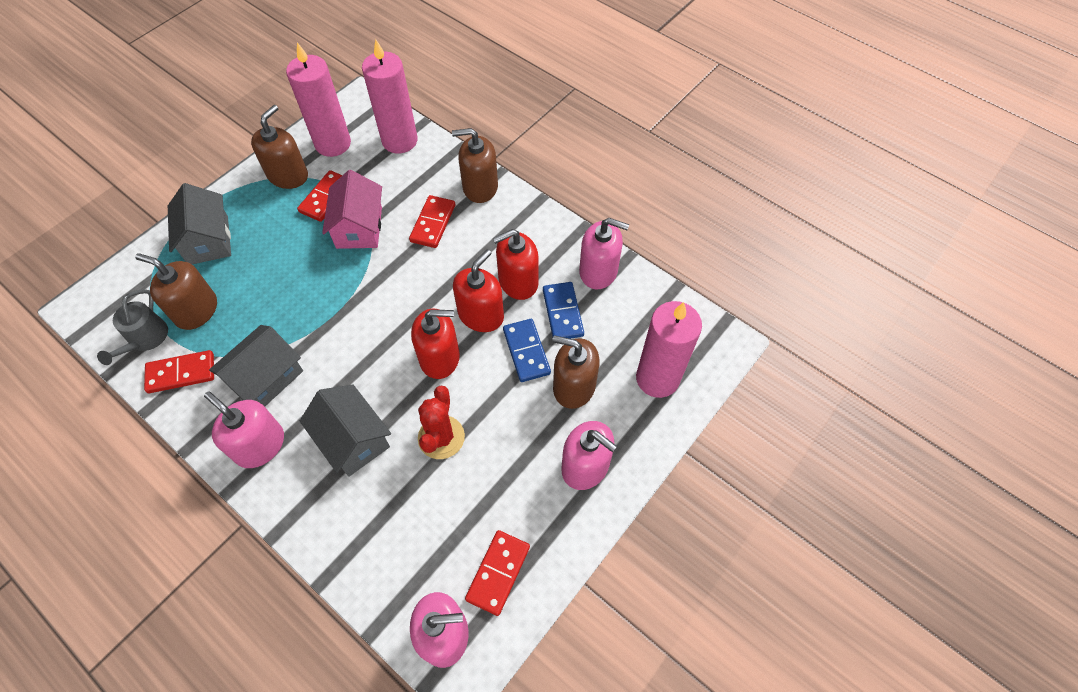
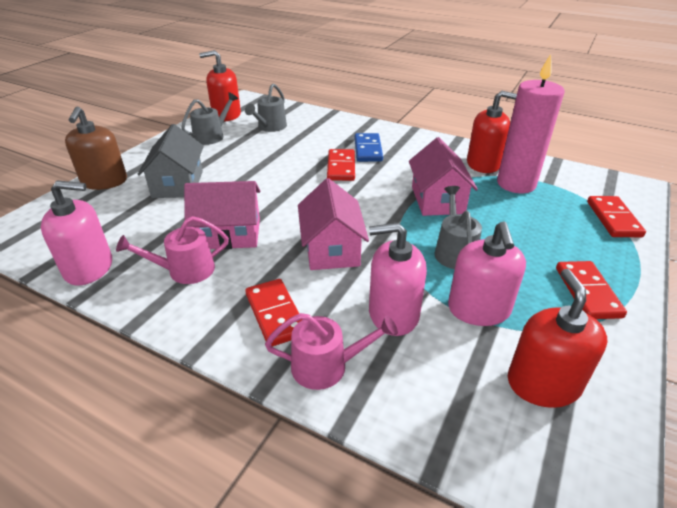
blue domino: 2 -> 1
brown soap dispenser: 4 -> 1
grey house: 3 -> 1
grey watering can: 1 -> 3
pink candle: 3 -> 1
pink house: 1 -> 3
pink soap dispenser: 4 -> 3
pink watering can: 0 -> 2
red cactus: 1 -> 0

